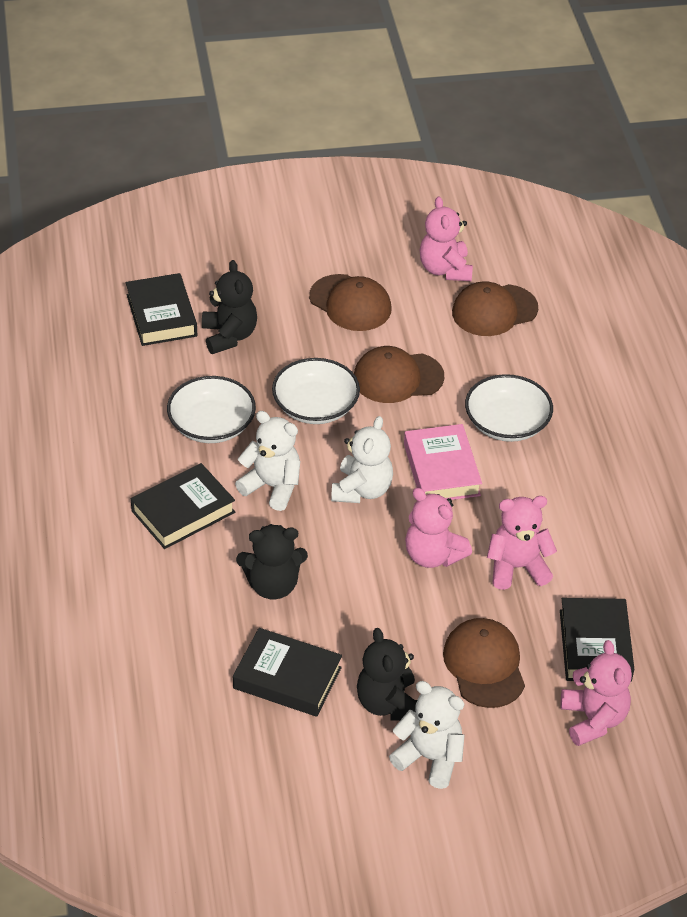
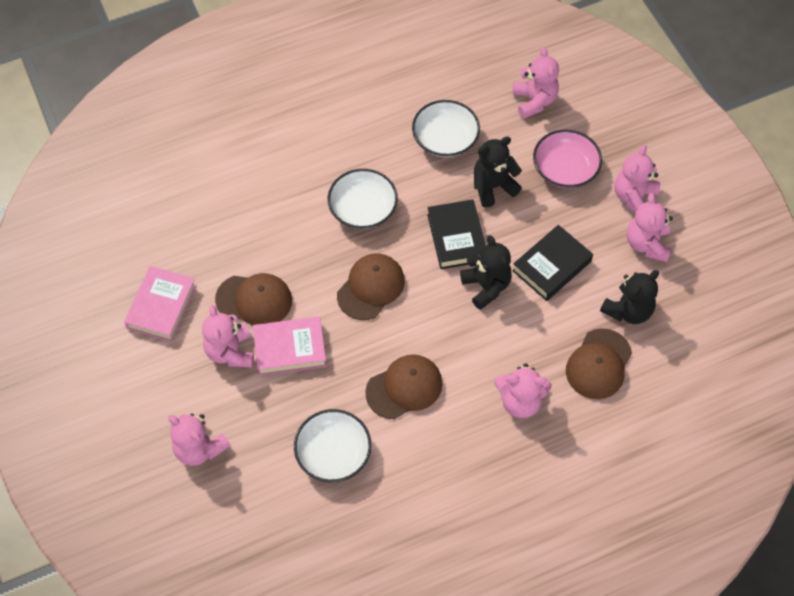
black book: 4 -> 2
pink book: 1 -> 2
pink bowl: 0 -> 1
pink teddy bear: 4 -> 6
white teddy bear: 3 -> 0

